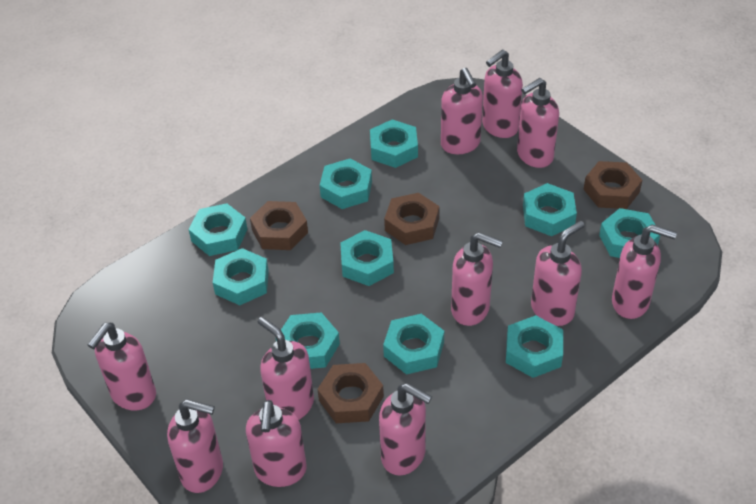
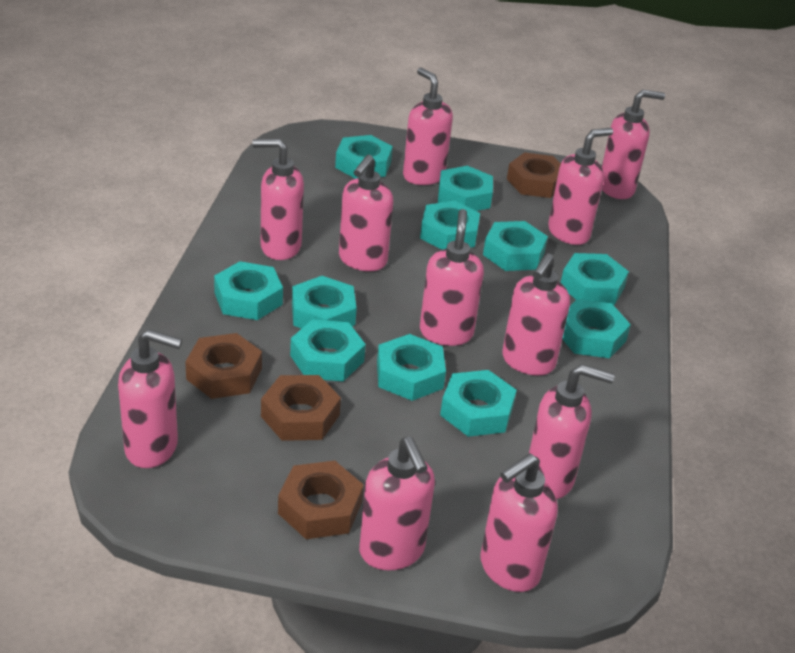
turquoise nut: 10 -> 11

